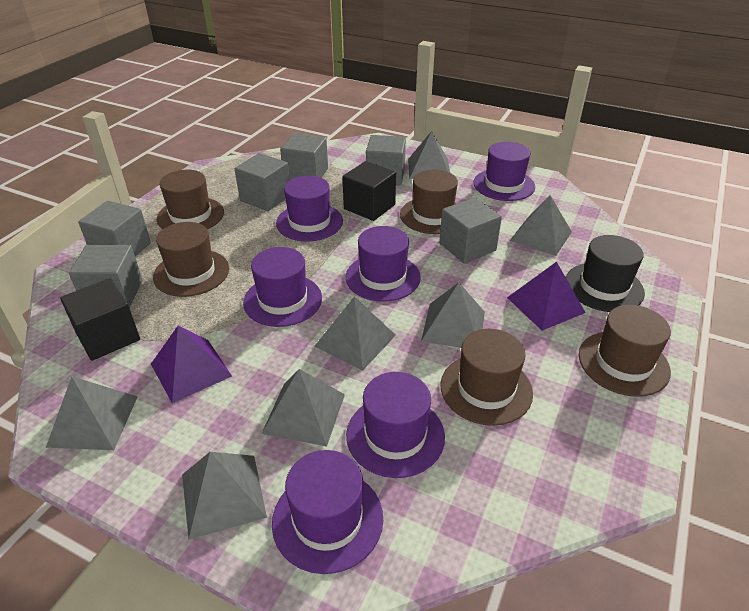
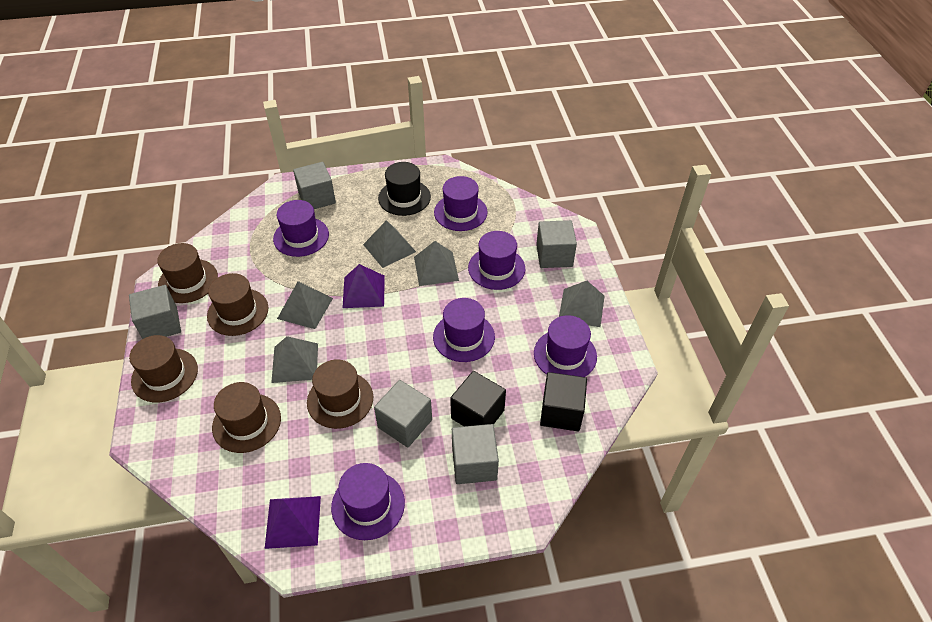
grey cube: 6 -> 5
grey pyramid: 7 -> 5

